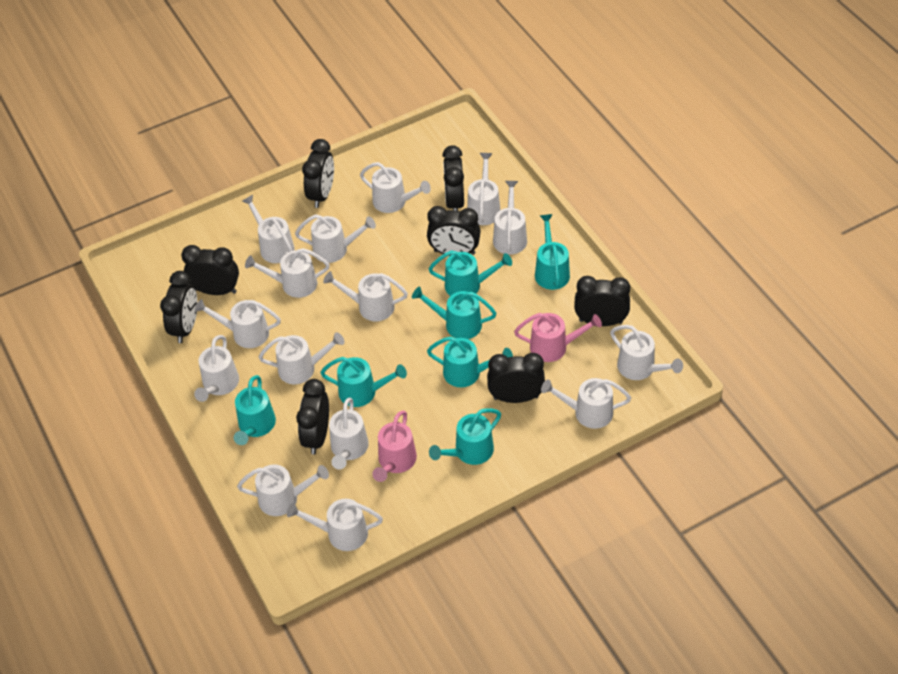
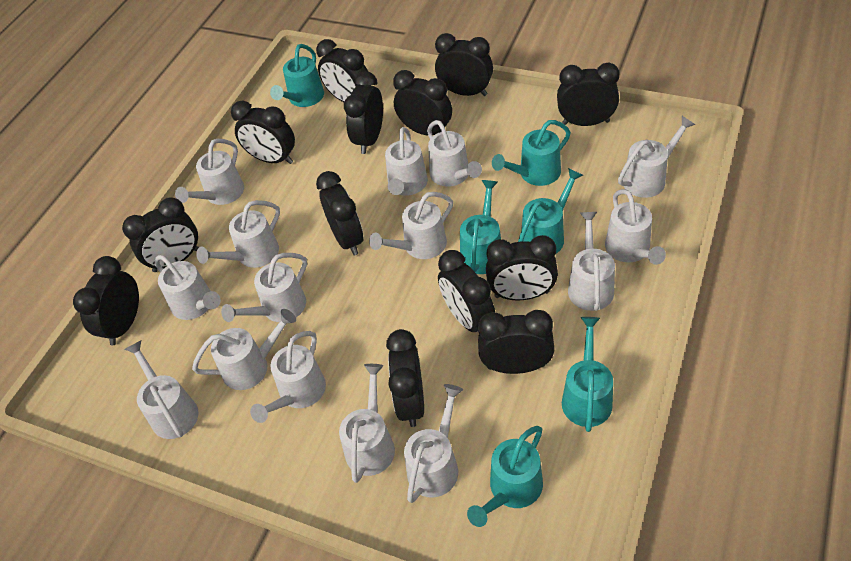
black clock: 8 -> 13
pink watering can: 2 -> 0
turquoise watering can: 7 -> 6

